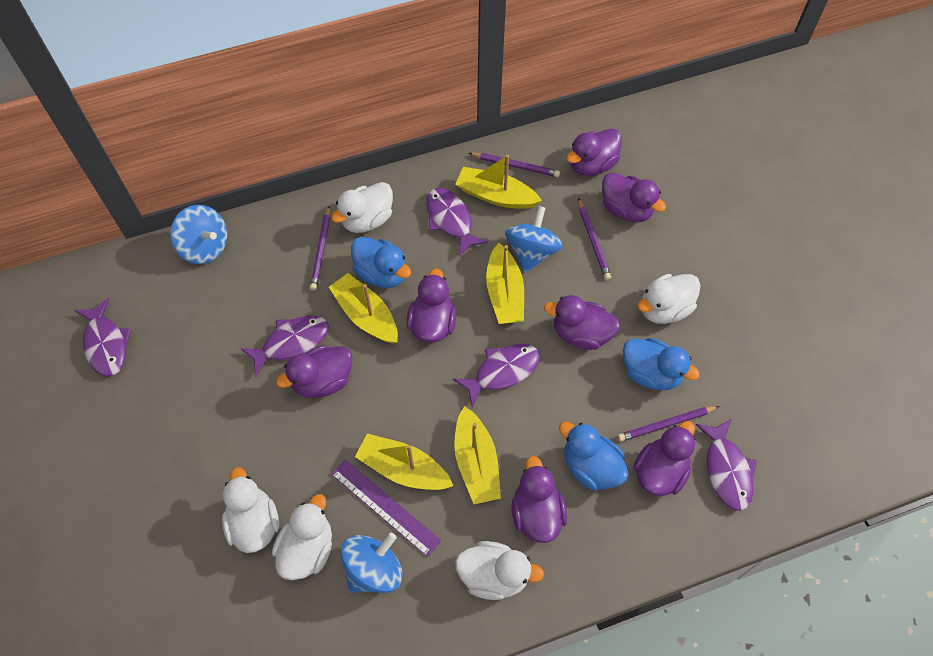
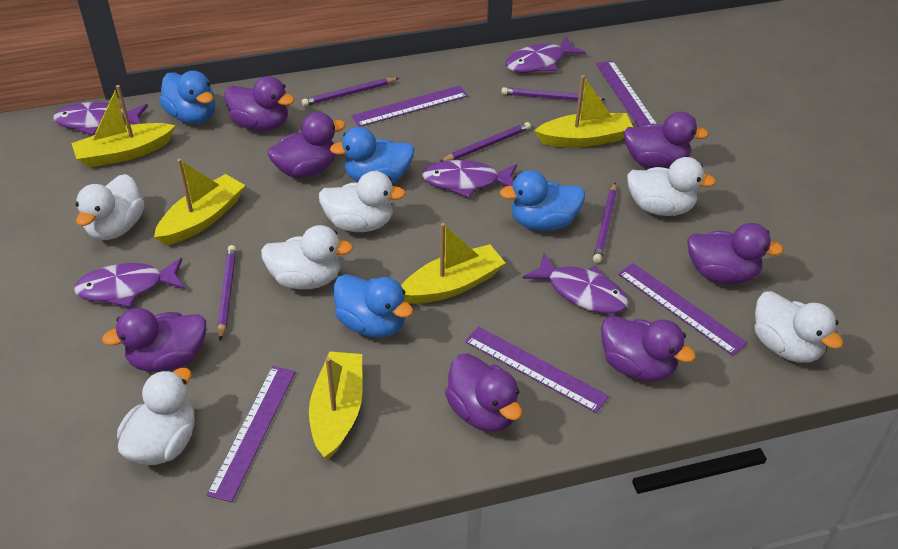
blue duck: 3 -> 4
blue spinning top: 3 -> 0
purple pencil: 4 -> 5
purple ruler: 1 -> 5
white duck: 5 -> 6

